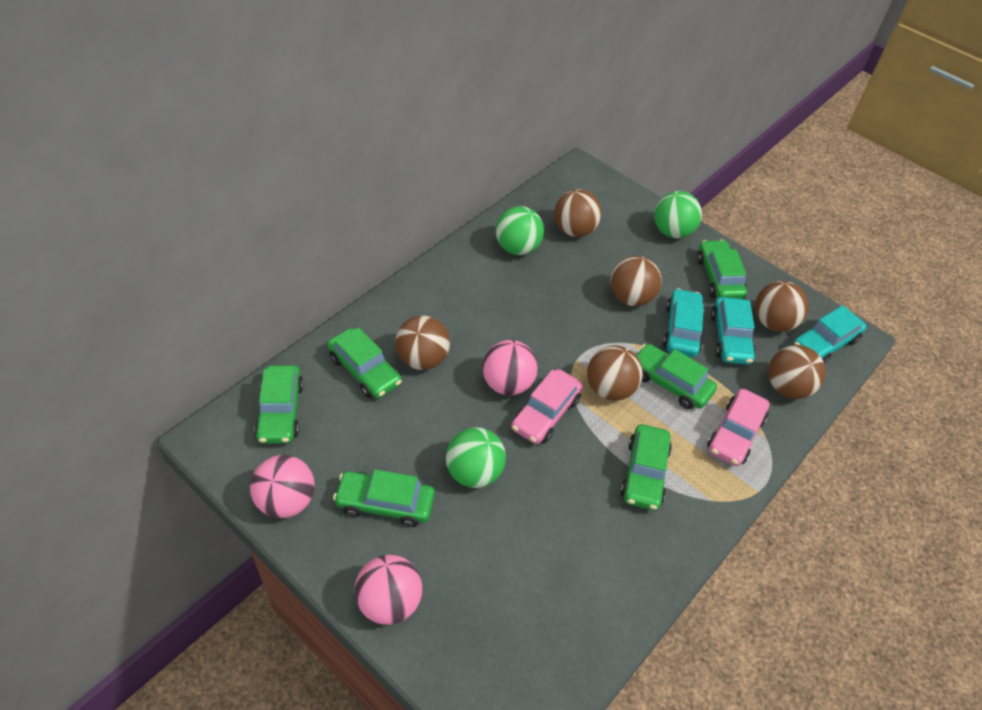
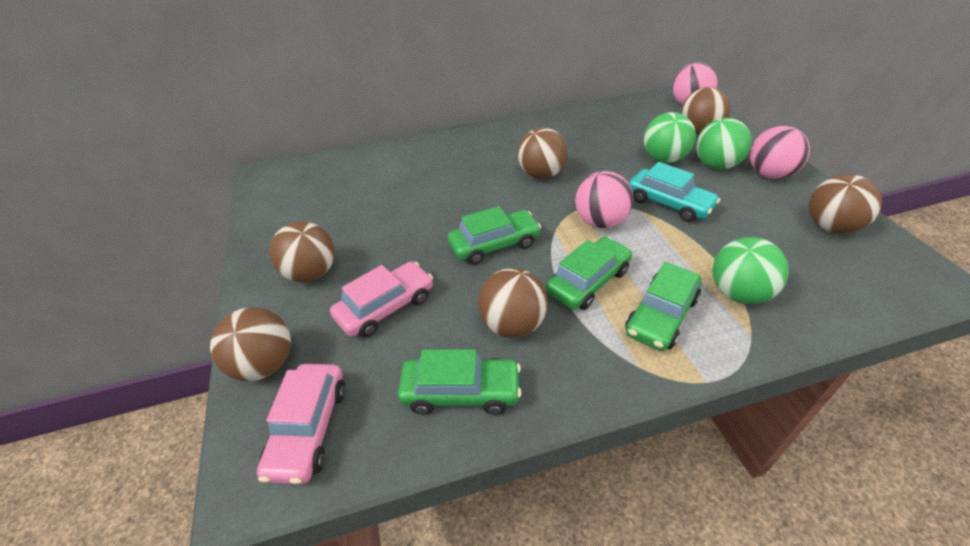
green car: 6 -> 4
turquoise car: 3 -> 1

